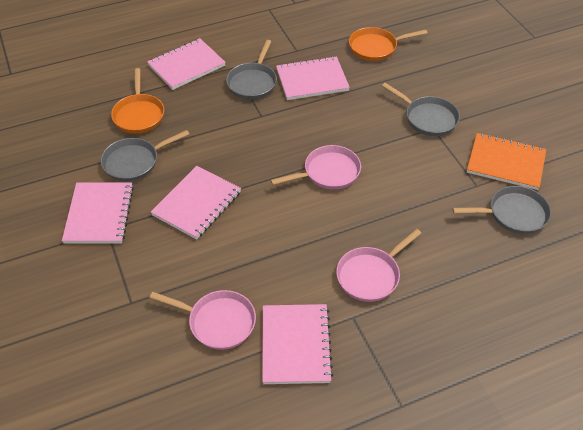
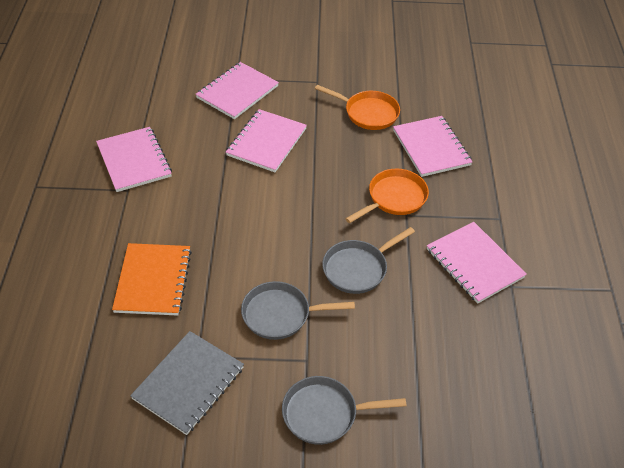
grey notebook: 0 -> 1
grey pan: 4 -> 3
pink pan: 3 -> 0

